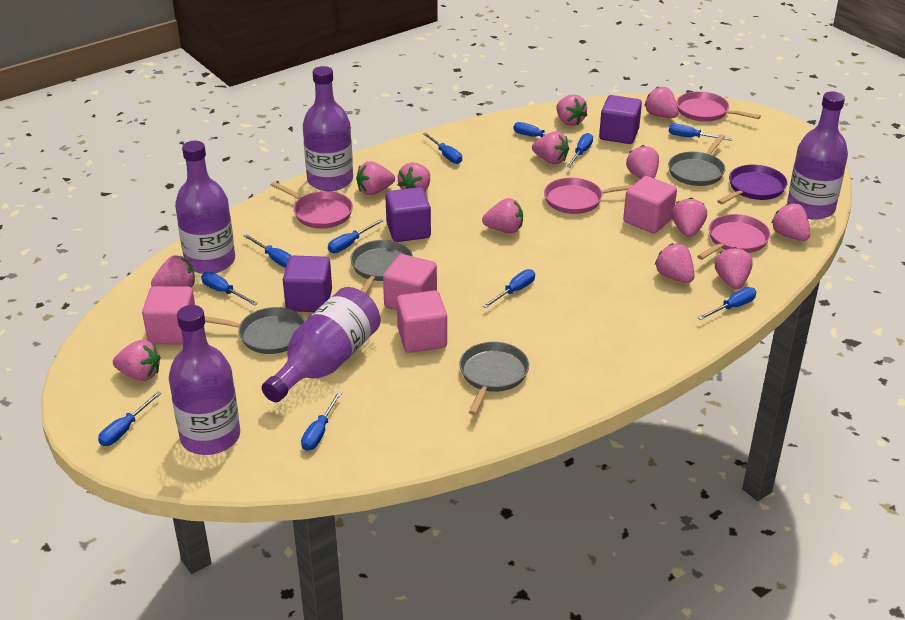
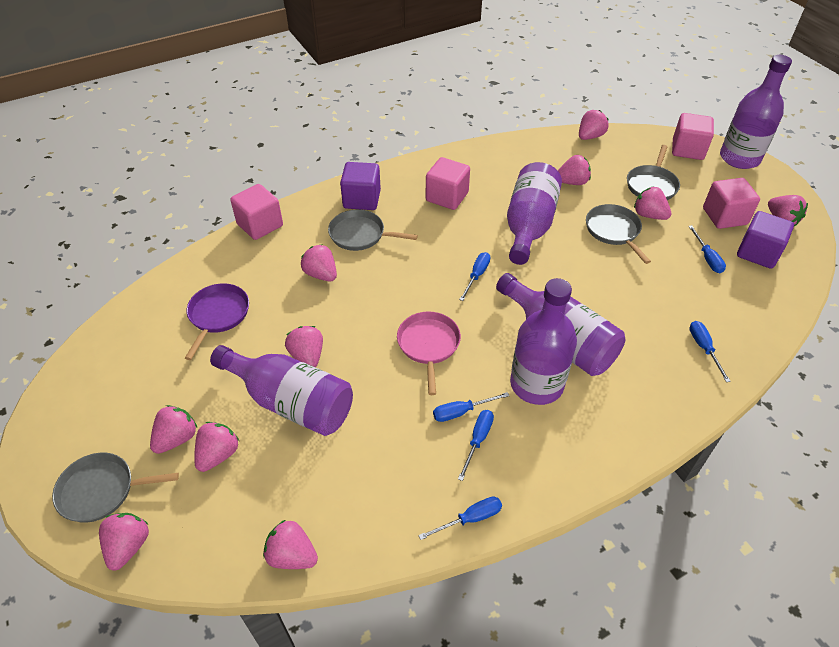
blue screwdriver: 11 -> 6
pink pan: 4 -> 1
pink strawberry: 13 -> 10
purple cube: 3 -> 2

